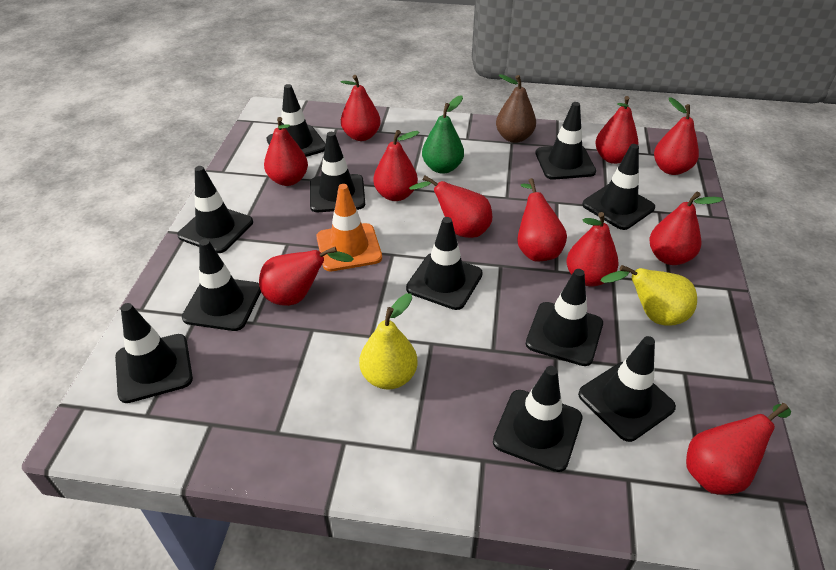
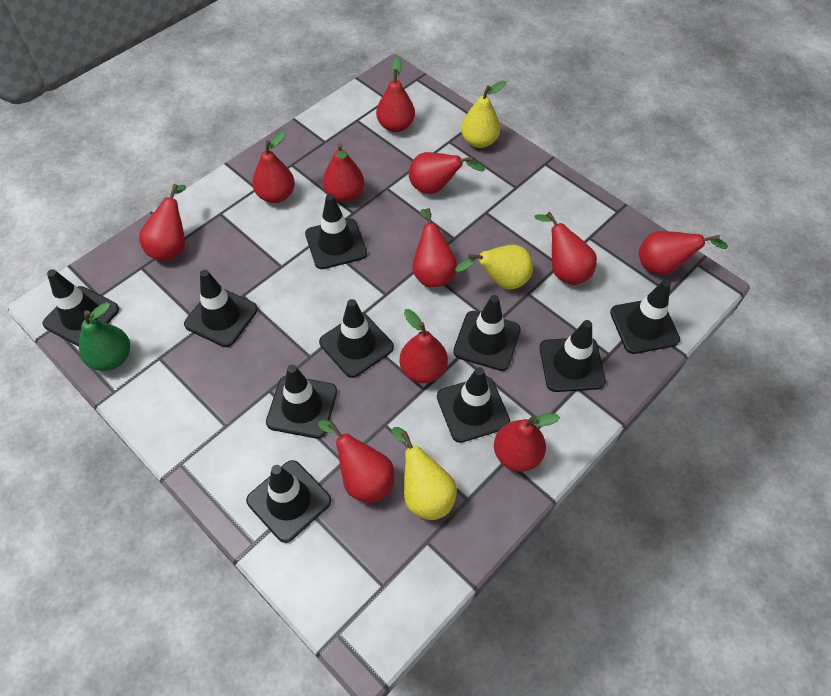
black traffic cone: 11 -> 10
brown pear: 1 -> 0
orange traffic cone: 1 -> 0
yellow pear: 2 -> 3

